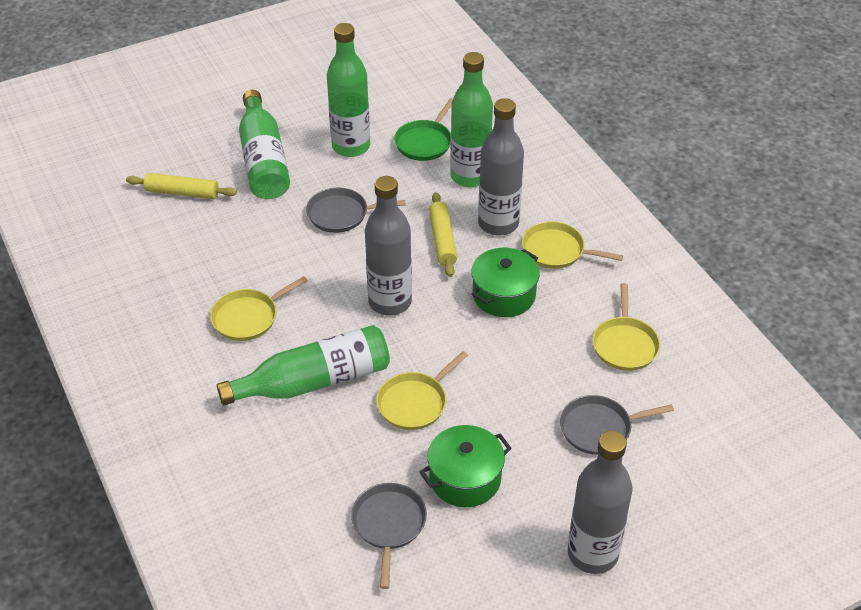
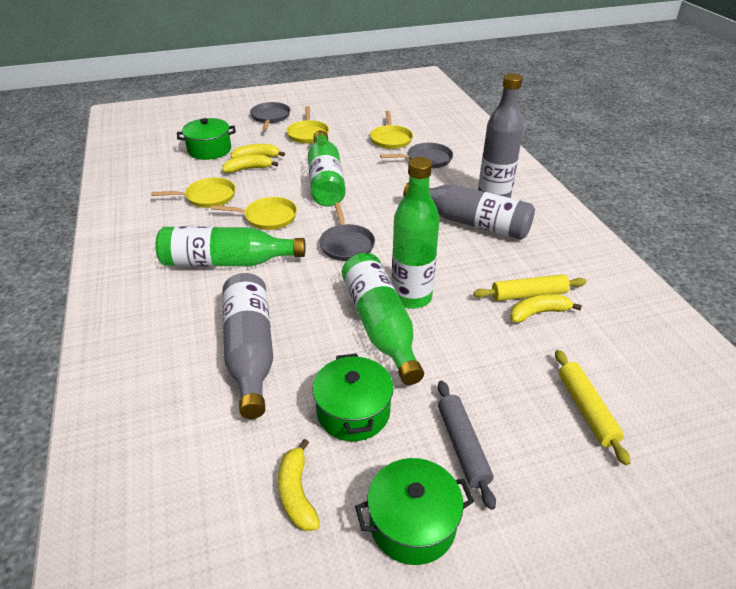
green pan: 1 -> 0
green pot: 2 -> 3
grey rolling pin: 0 -> 1
yellow banana: 0 -> 4

